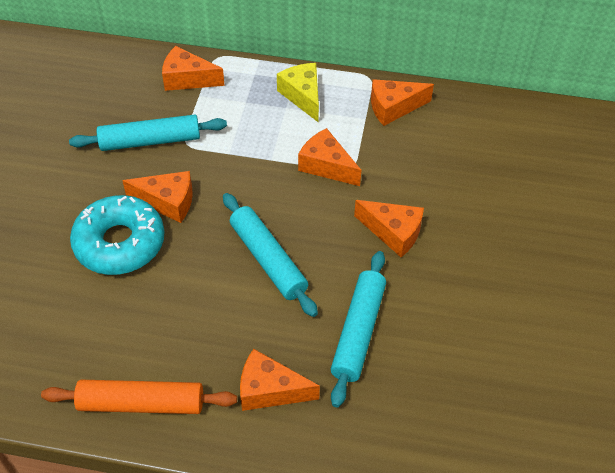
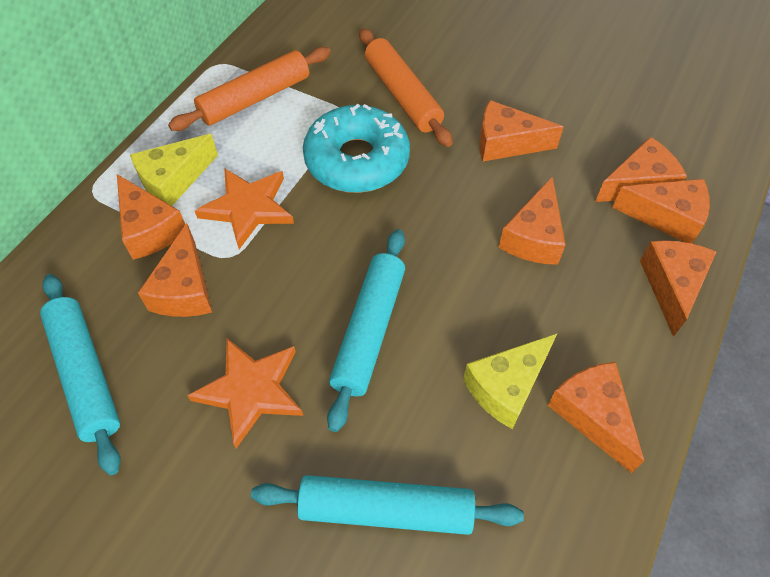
orange cheese: 6 -> 8
orange rolling pin: 1 -> 2
orange star: 0 -> 2
yellow cheese: 1 -> 2

